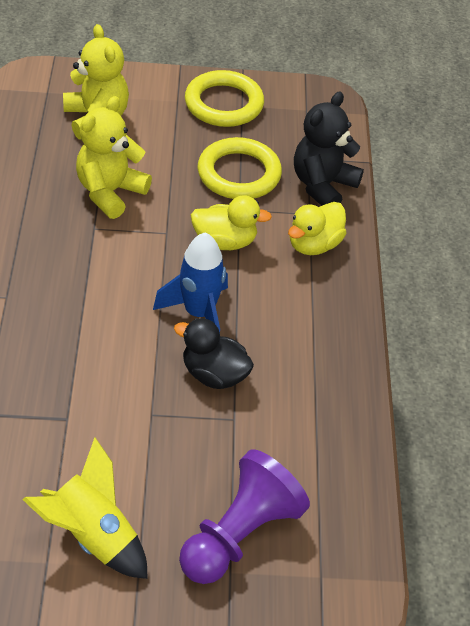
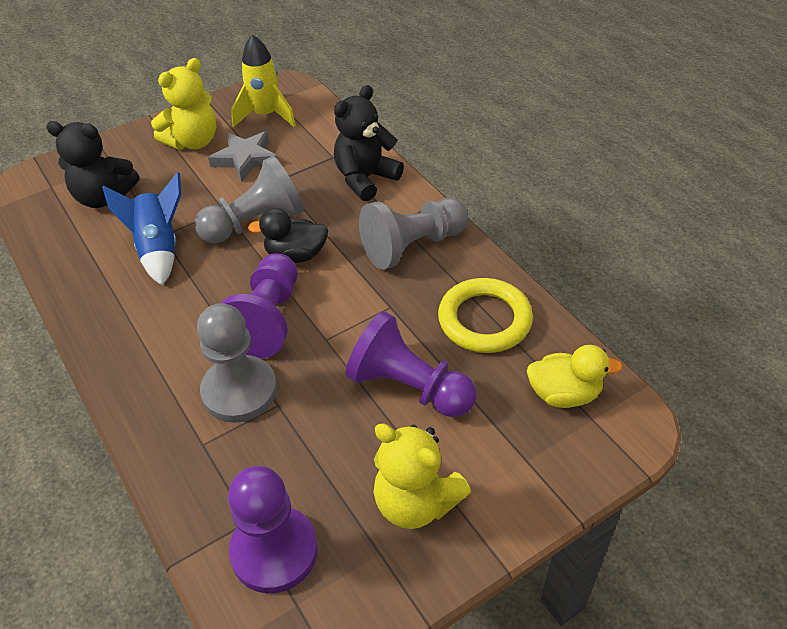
black teddy bear: 1 -> 2
grey pawn: 0 -> 3
grey star: 0 -> 1
purple pawn: 1 -> 3
yellow duck: 2 -> 1
yellow ring: 2 -> 1

